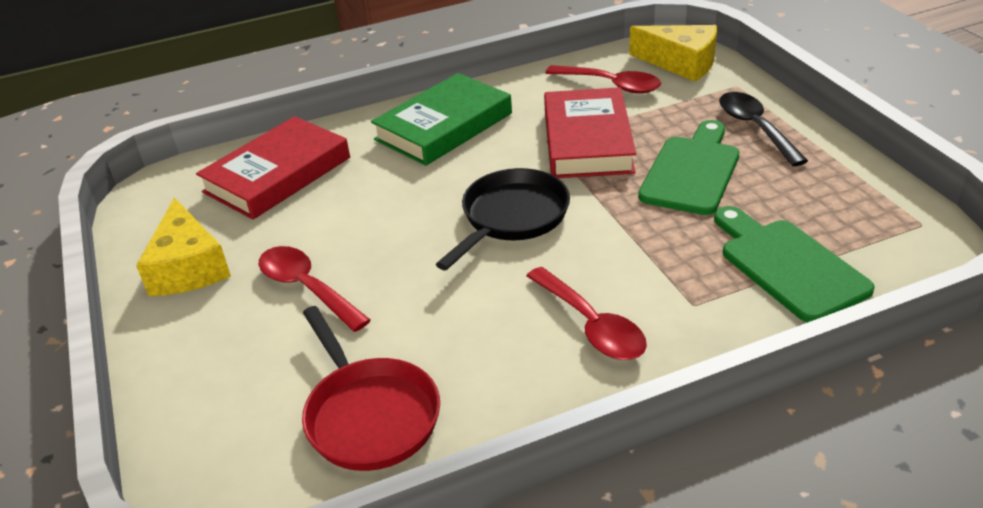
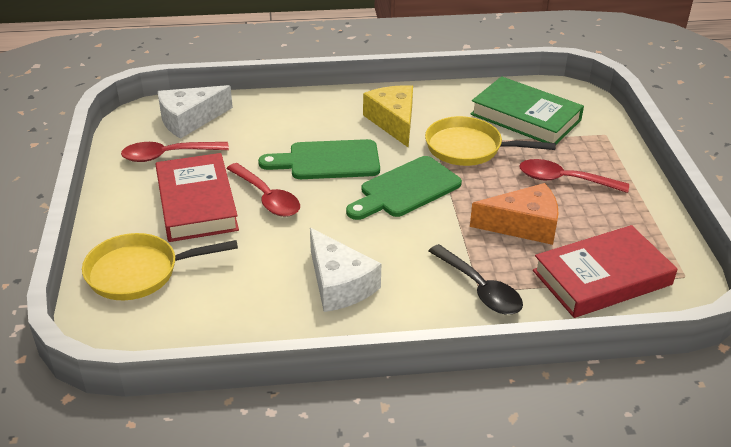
black pan: 1 -> 0
orange cheese: 0 -> 1
red pan: 1 -> 0
white cheese: 0 -> 2
yellow cheese: 2 -> 1
yellow pan: 0 -> 2

